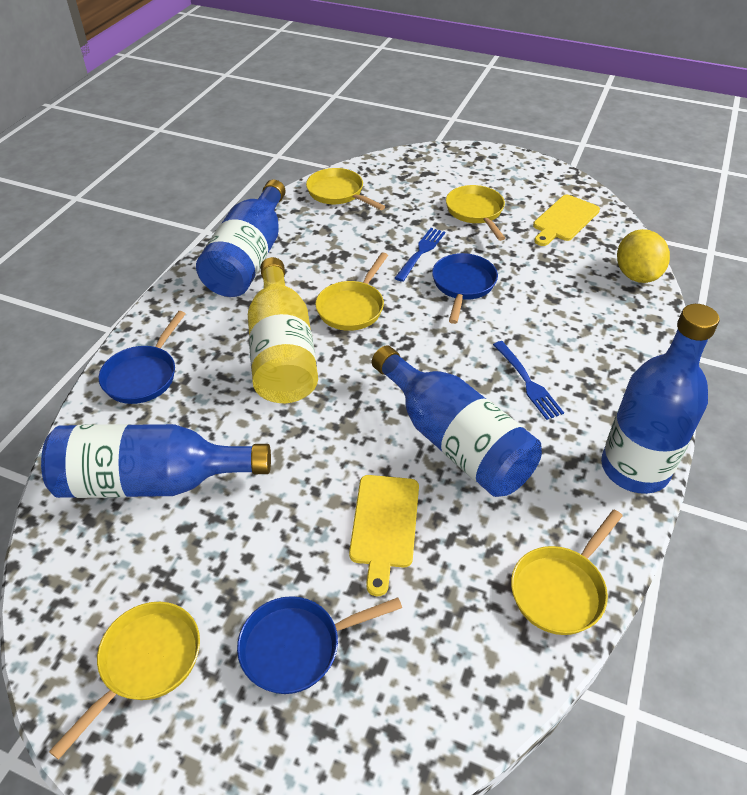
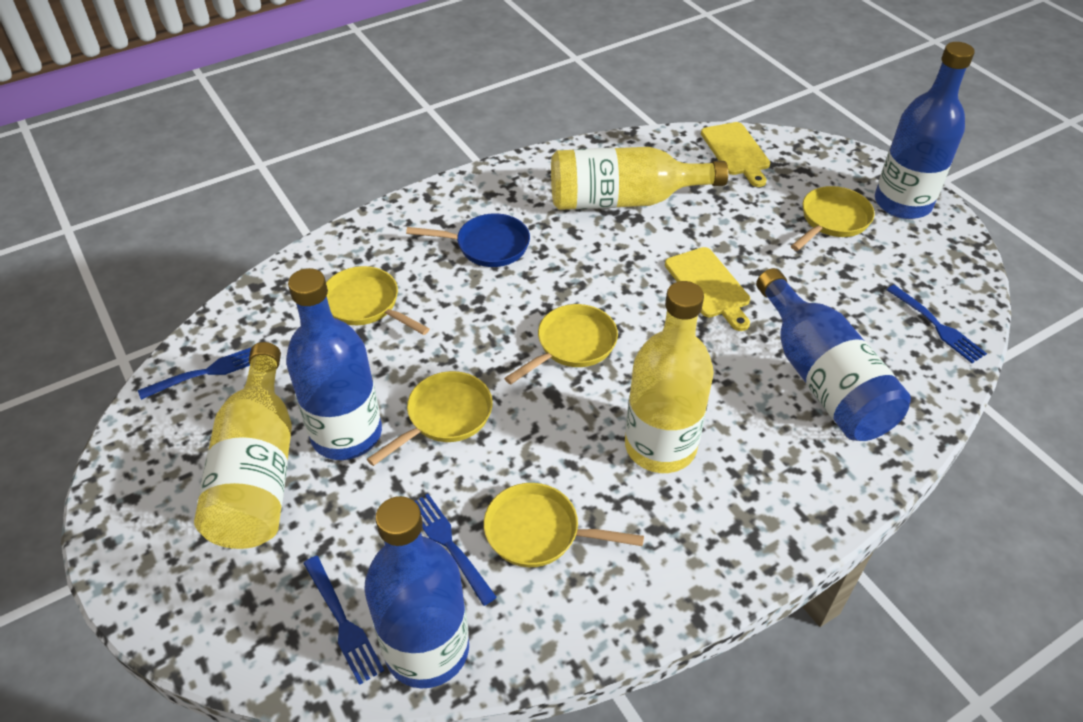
blue fork: 2 -> 4
blue pan: 3 -> 1
yellow bottle: 1 -> 3
yellow lemon: 1 -> 0

